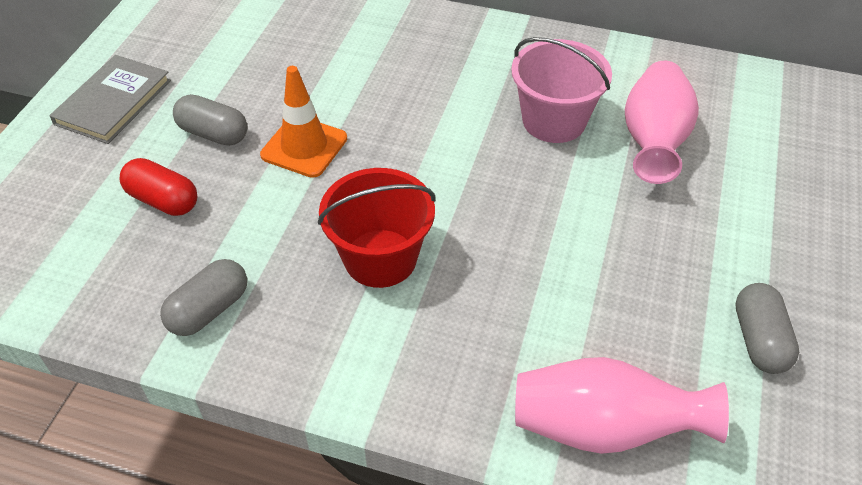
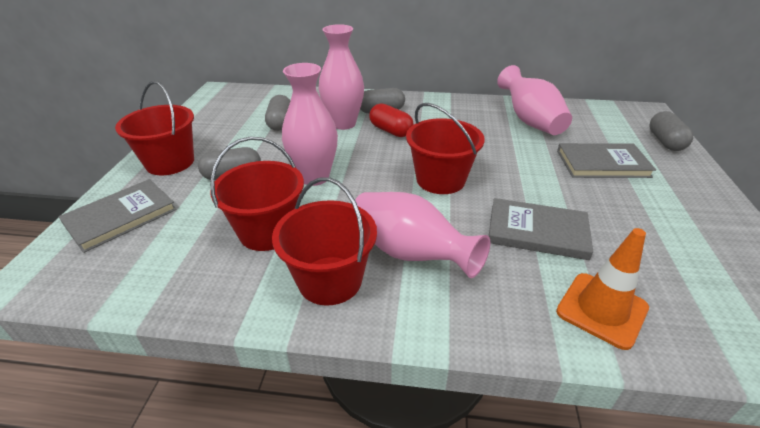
grey book: 1 -> 3
grey capsule: 3 -> 4
pink bucket: 1 -> 0
pink vase: 2 -> 4
red bucket: 1 -> 4

